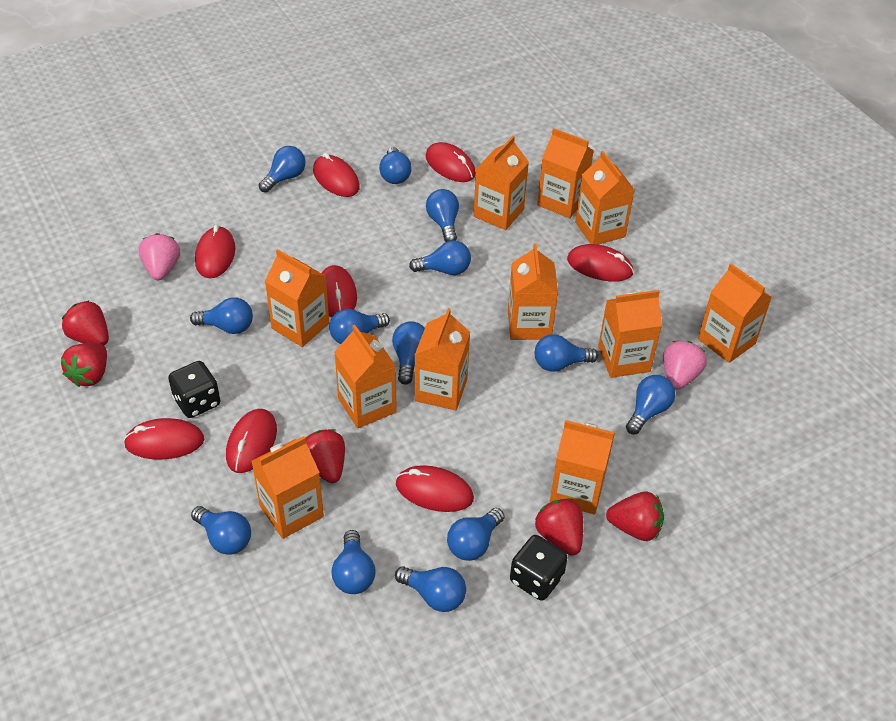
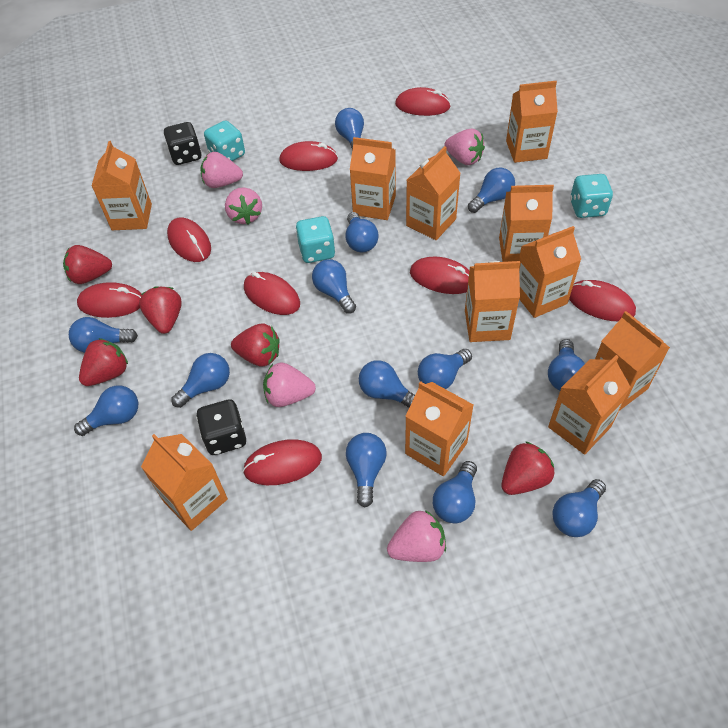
pink strawberry: 2 -> 5
turquoise dice: 0 -> 3

